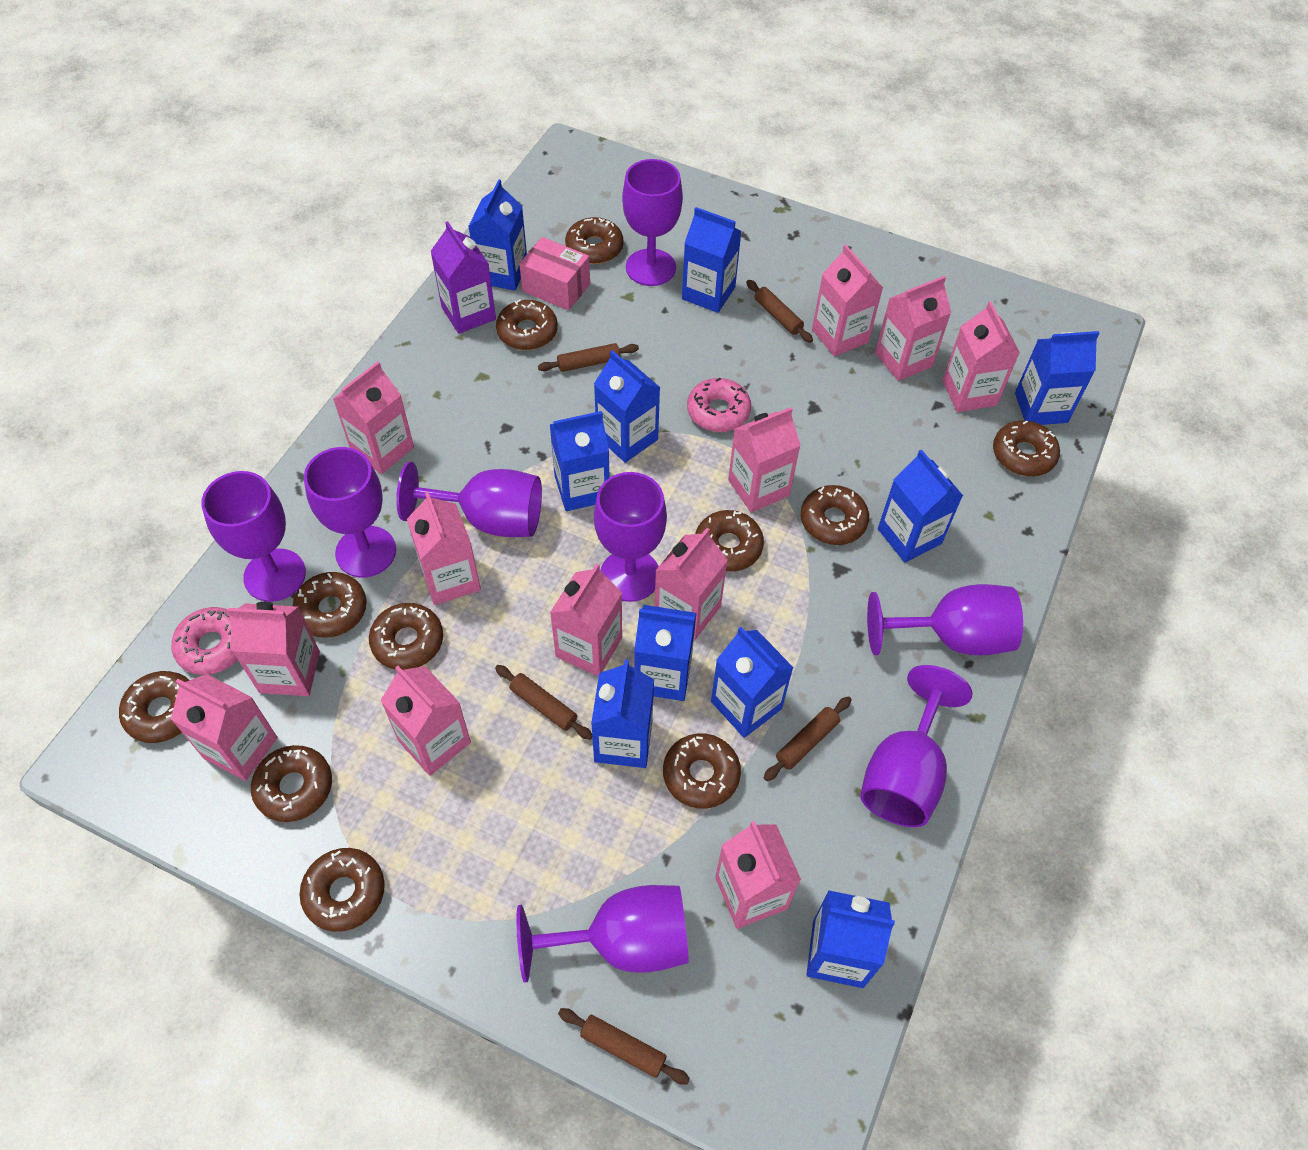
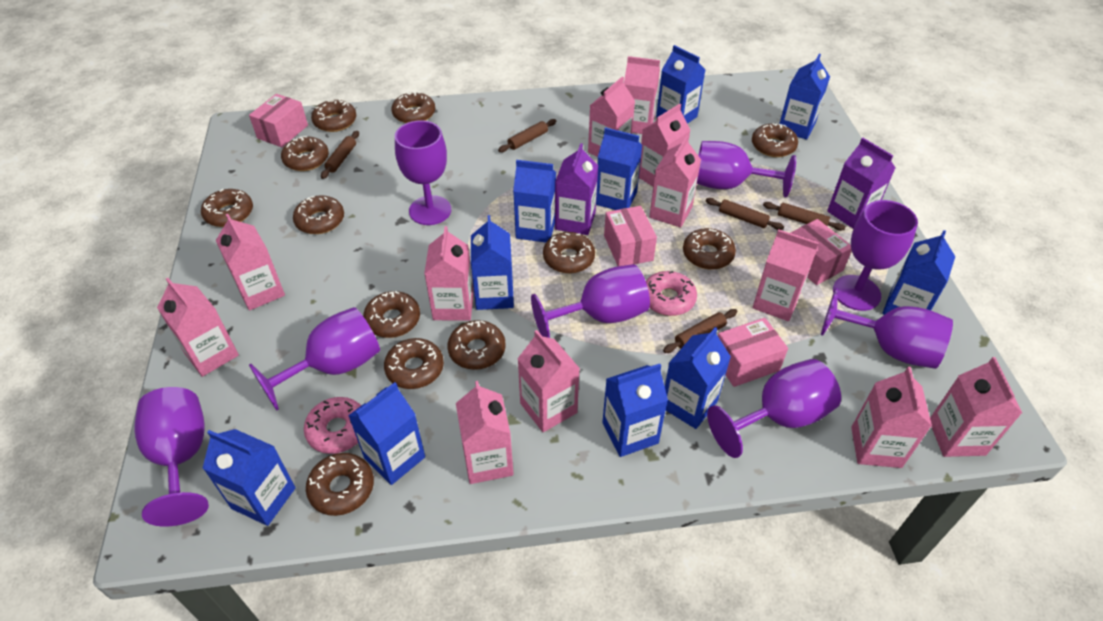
brown donut: 11 -> 12
pink box: 1 -> 4
purple carton: 1 -> 2

